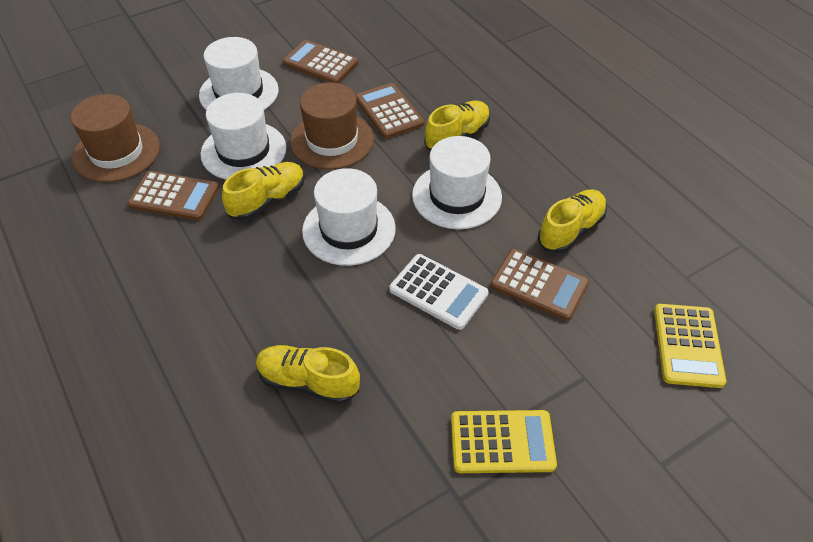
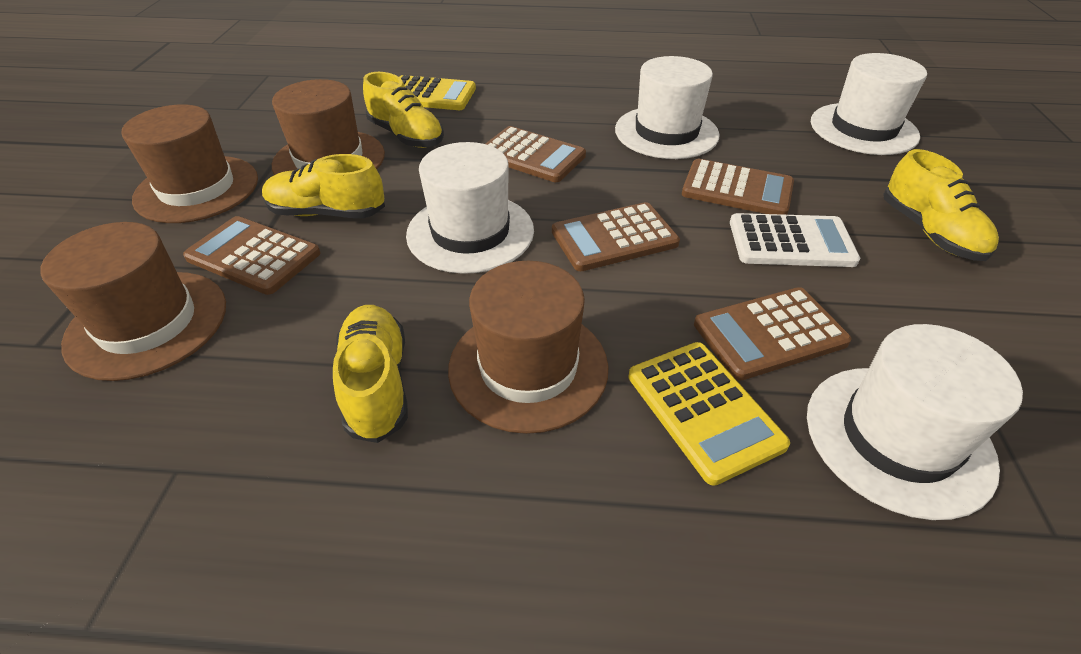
brown calculator: 4 -> 5
brown hat: 2 -> 4

